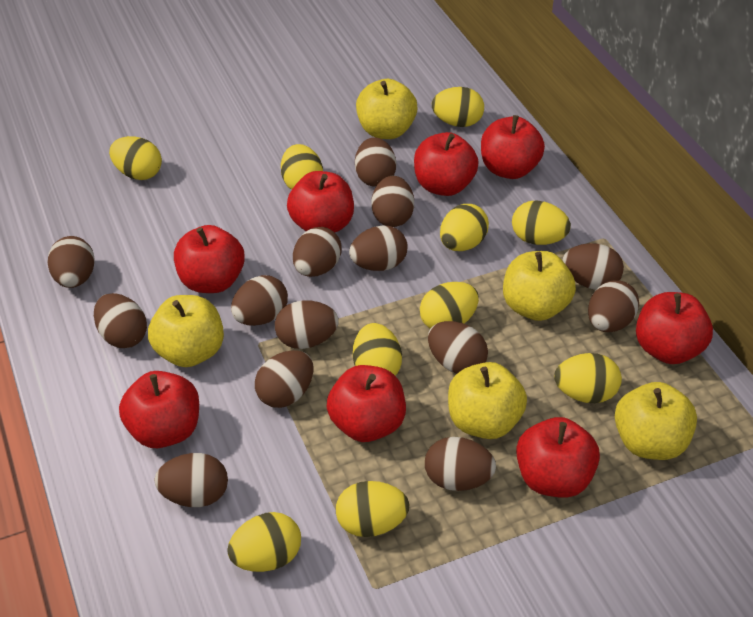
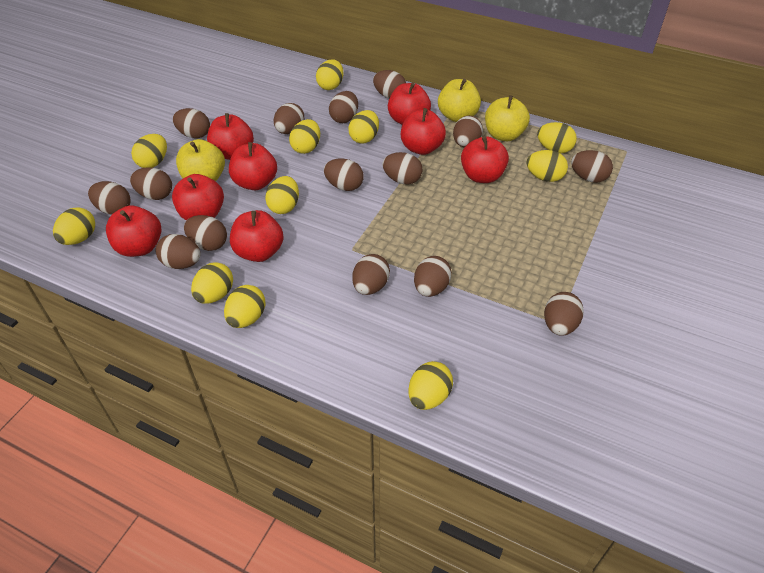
brown egg: 14 -> 15
yellow apple: 5 -> 3
yellow egg: 10 -> 11

